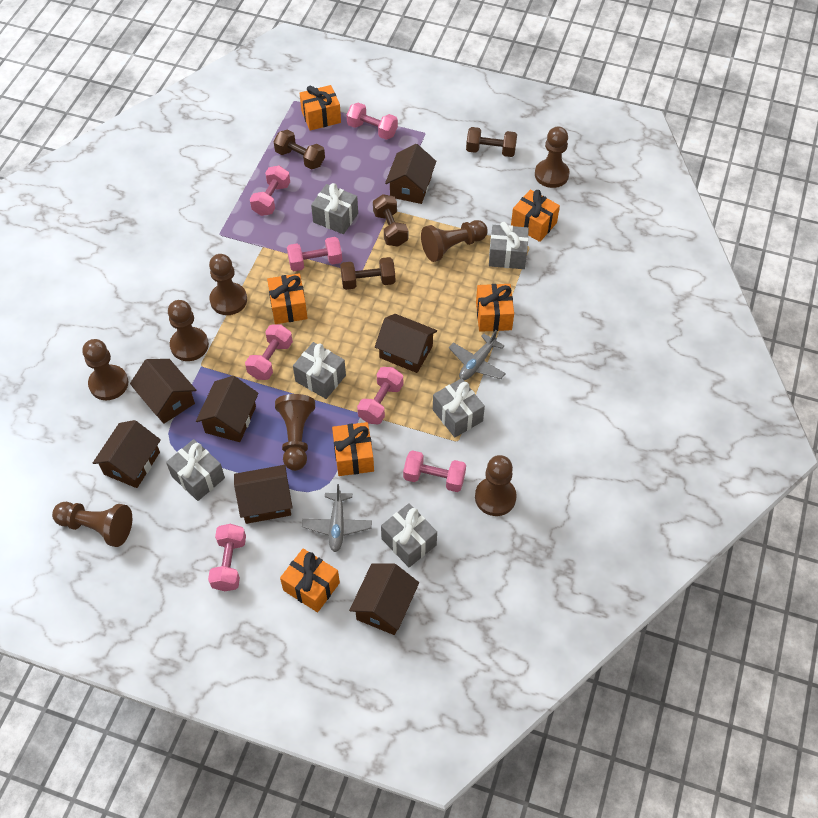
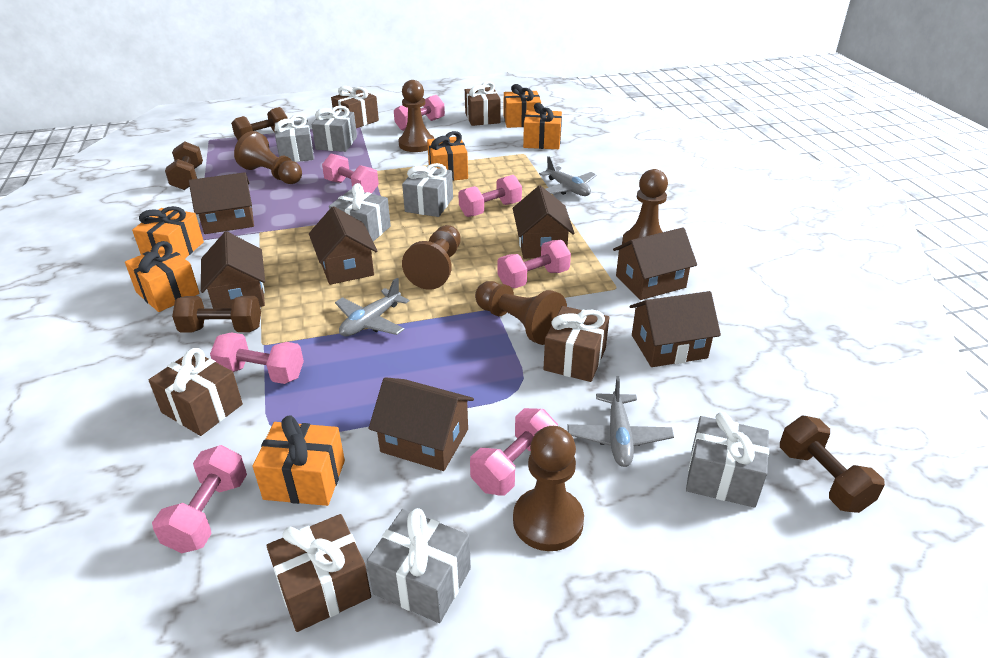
brown gift: 0 -> 5
brown pawn: 8 -> 6
grey plane: 2 -> 3

